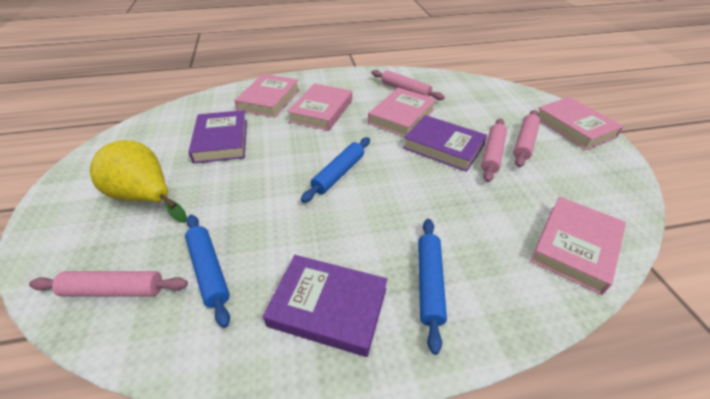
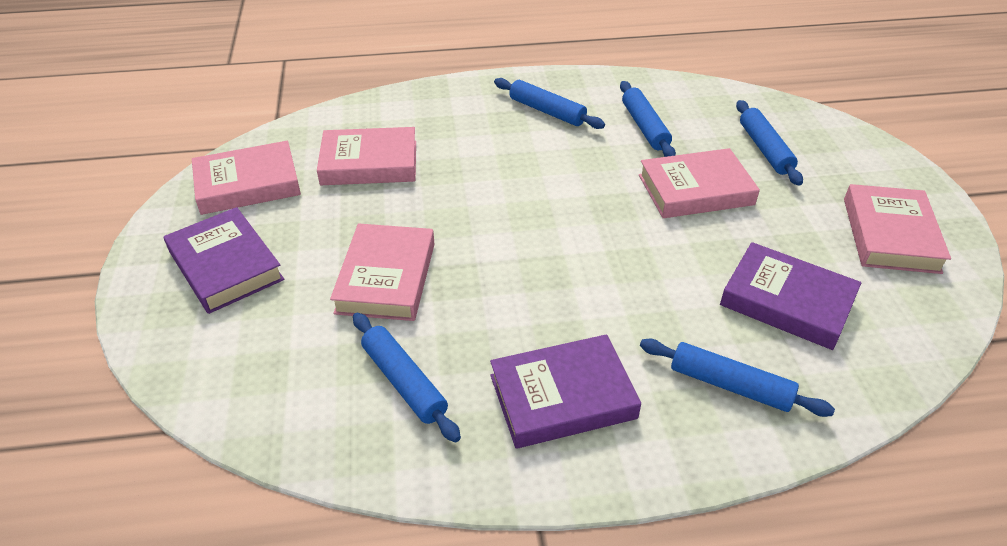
blue rolling pin: 3 -> 5
pink rolling pin: 4 -> 0
yellow pear: 1 -> 0

